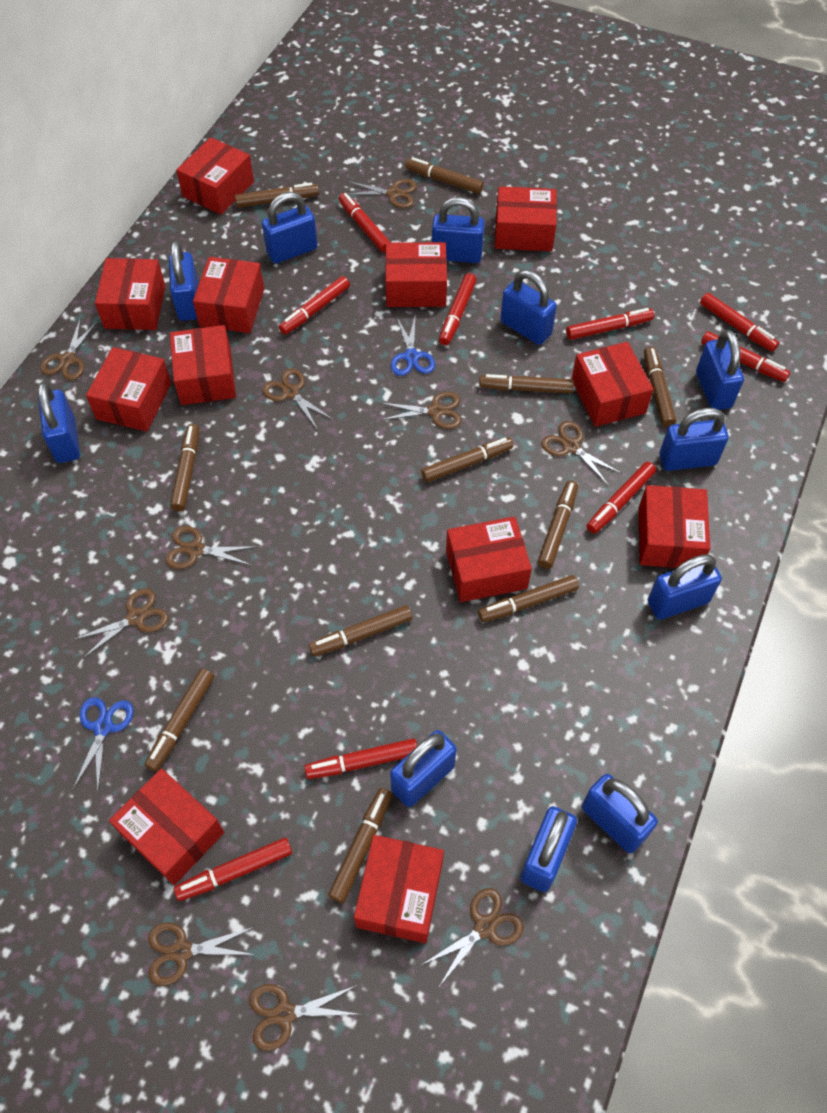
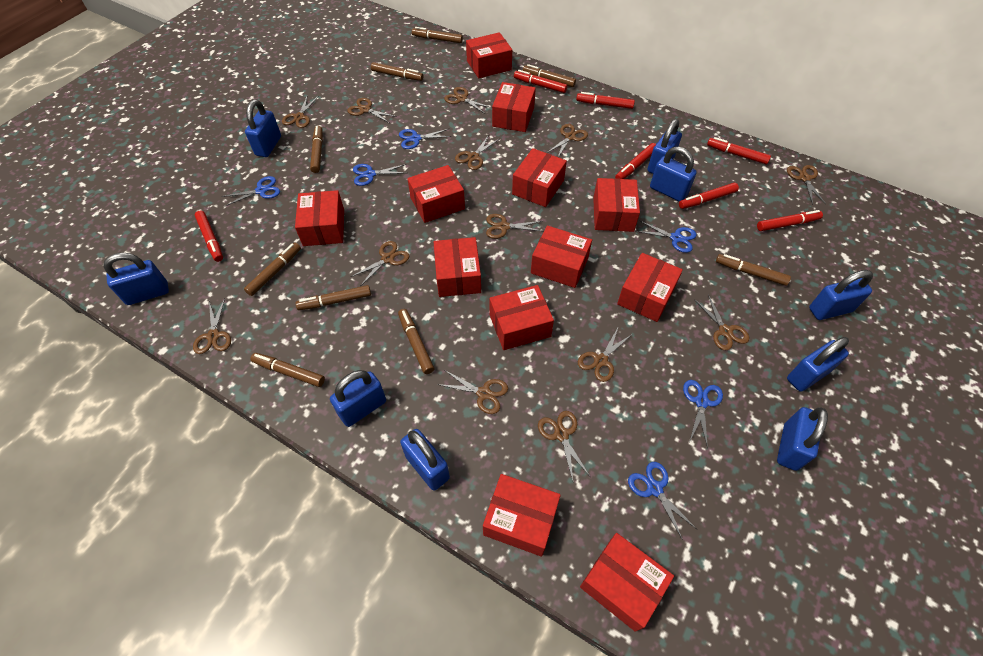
blue padlock: 11 -> 9
blue scissors: 2 -> 6
brown marker: 11 -> 9
brown scissors: 10 -> 13
red marker: 9 -> 7

